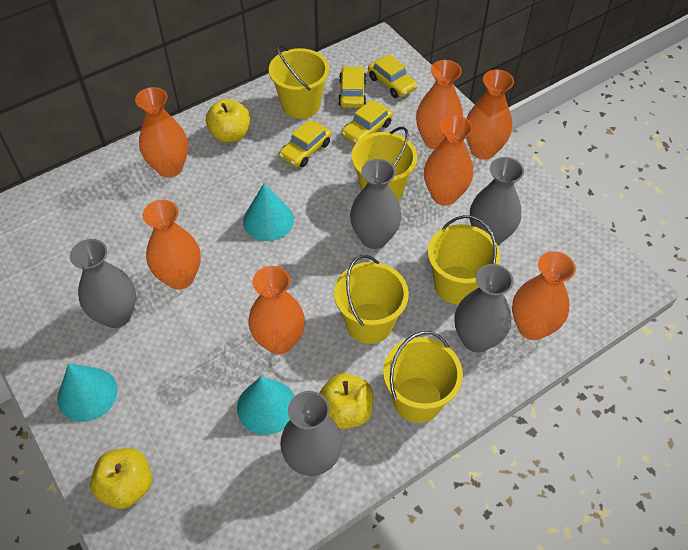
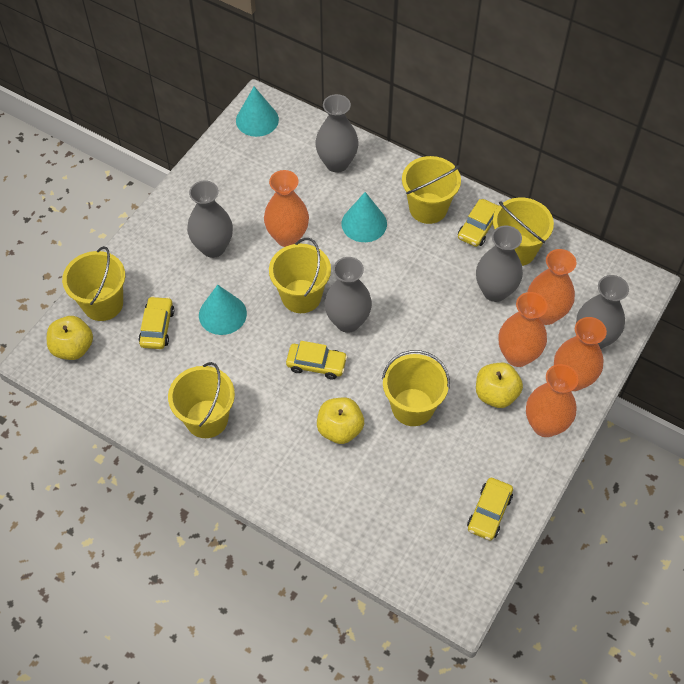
orange vase: 7 -> 5
yellow bucket: 5 -> 6

